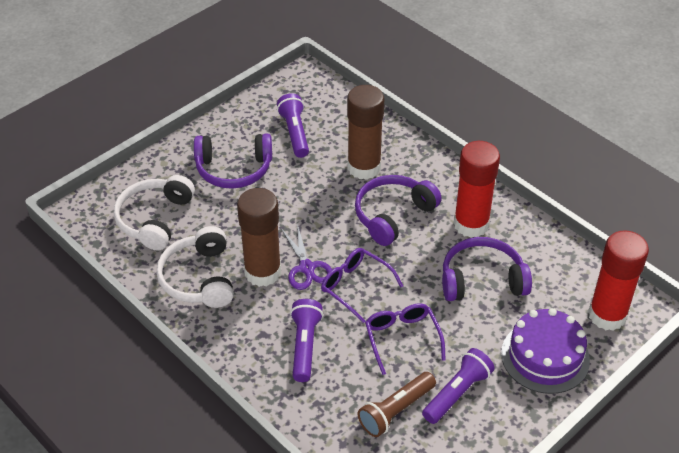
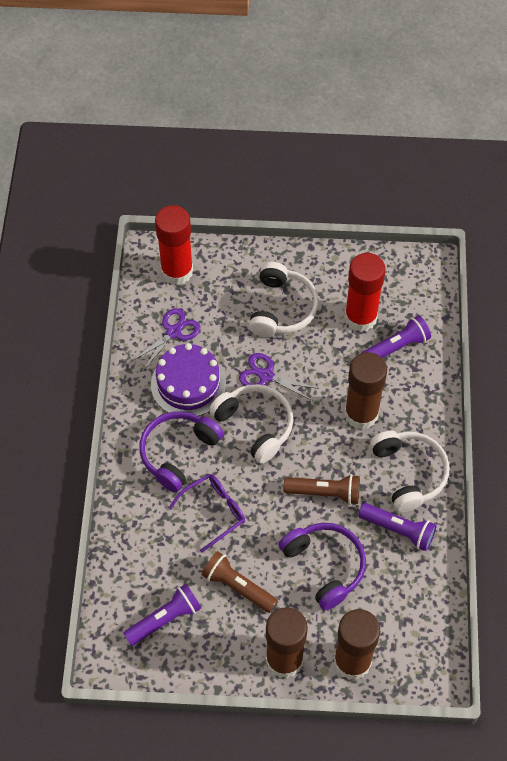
brown flashlight: 1 -> 2
brown glue stick: 2 -> 3
purple glasses: 2 -> 1
purple headphones: 3 -> 2
purple scissors: 1 -> 2
white headphones: 2 -> 3

